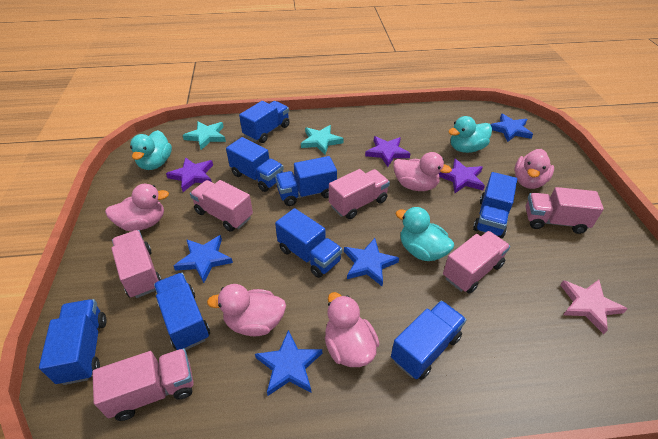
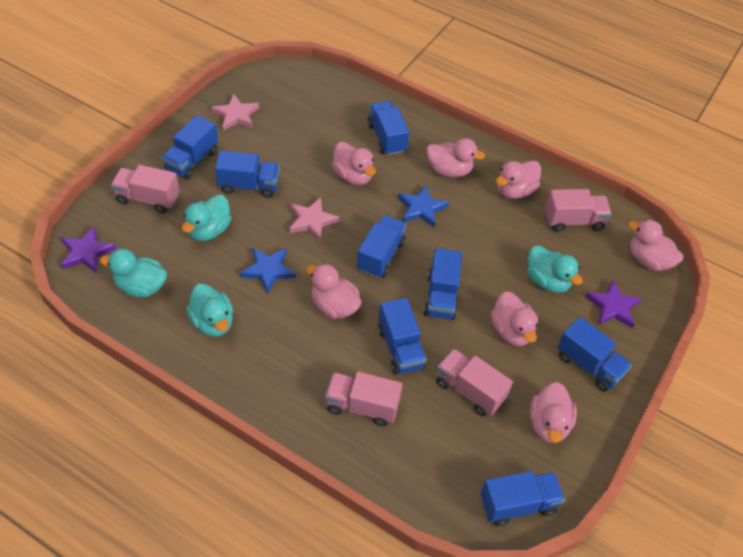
blue star: 4 -> 2
pink duck: 5 -> 7
pink star: 1 -> 2
pink truck: 6 -> 4
purple star: 3 -> 2
turquoise duck: 3 -> 4
turquoise star: 2 -> 0

